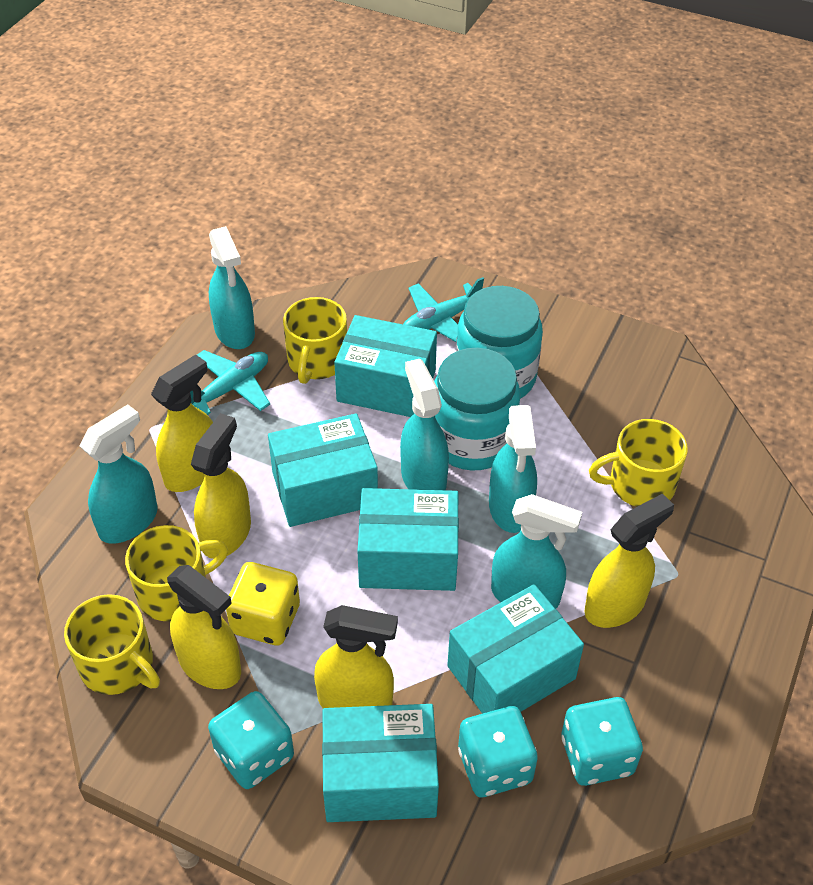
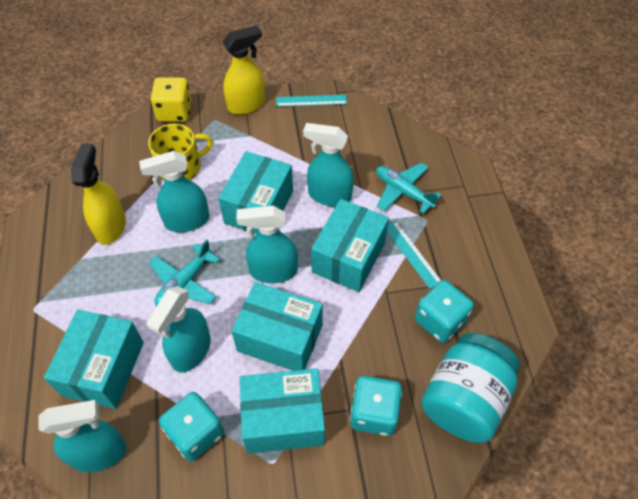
turquoise jar: 2 -> 1
turquoise ruler: 0 -> 2
yellow mug: 4 -> 1
yellow spray bottle: 5 -> 2

